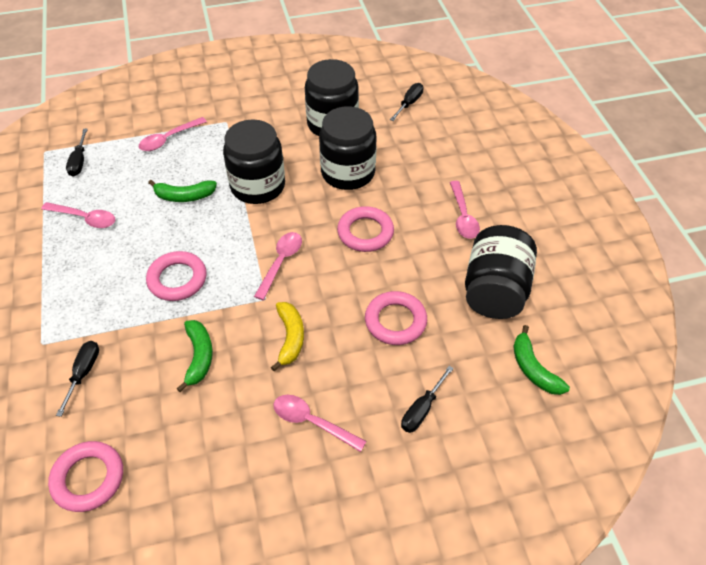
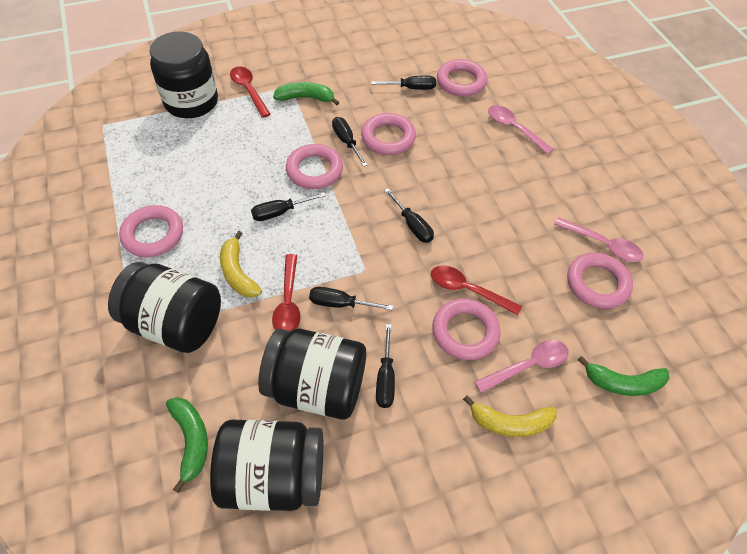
black screwdriver: 4 -> 6
pink ring: 4 -> 6
pink spoon: 5 -> 3
red spoon: 0 -> 3
yellow banana: 1 -> 2

